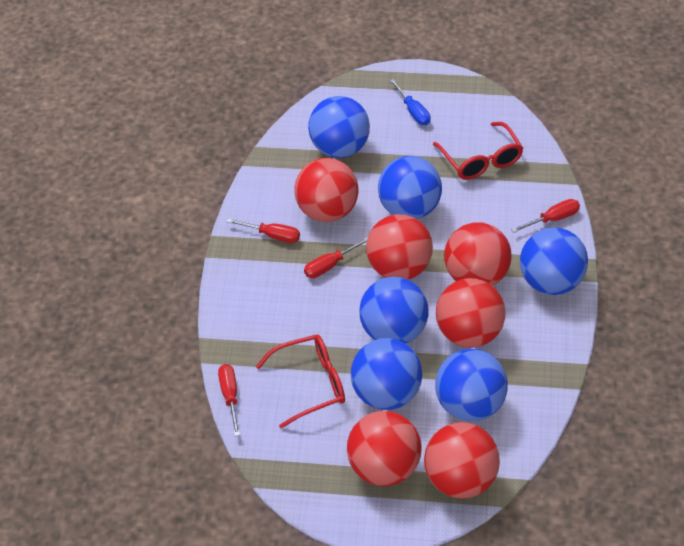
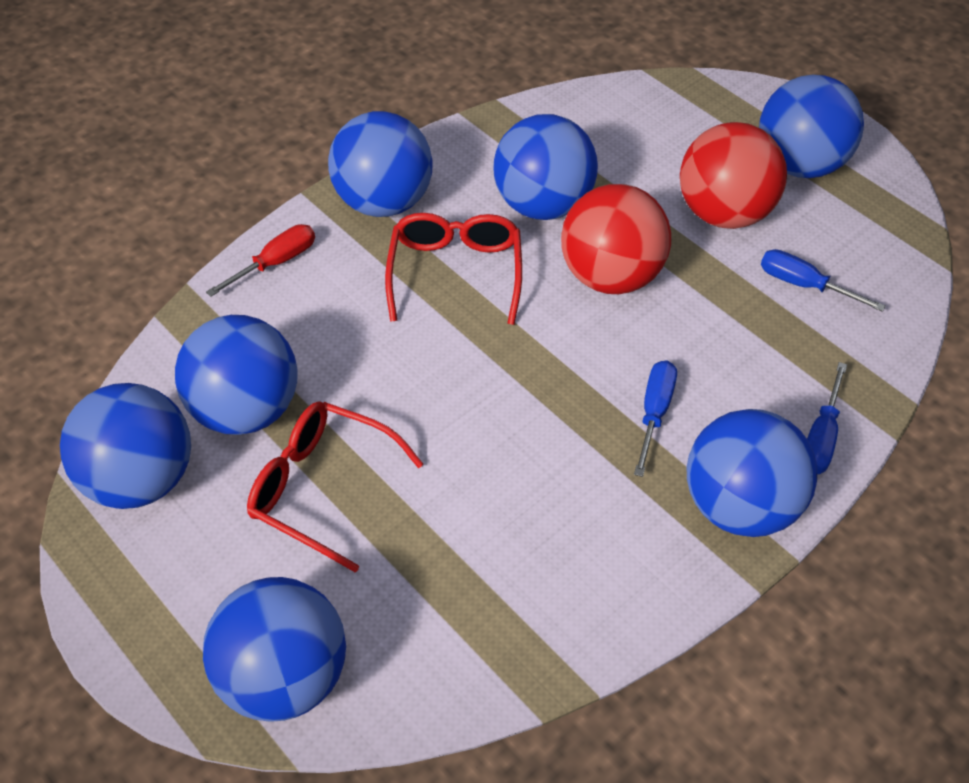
blue ball: 6 -> 7
blue screwdriver: 1 -> 3
red ball: 6 -> 2
red screwdriver: 4 -> 1

